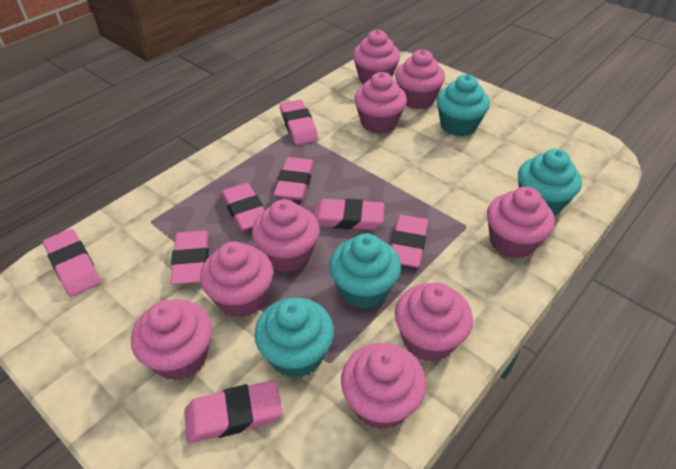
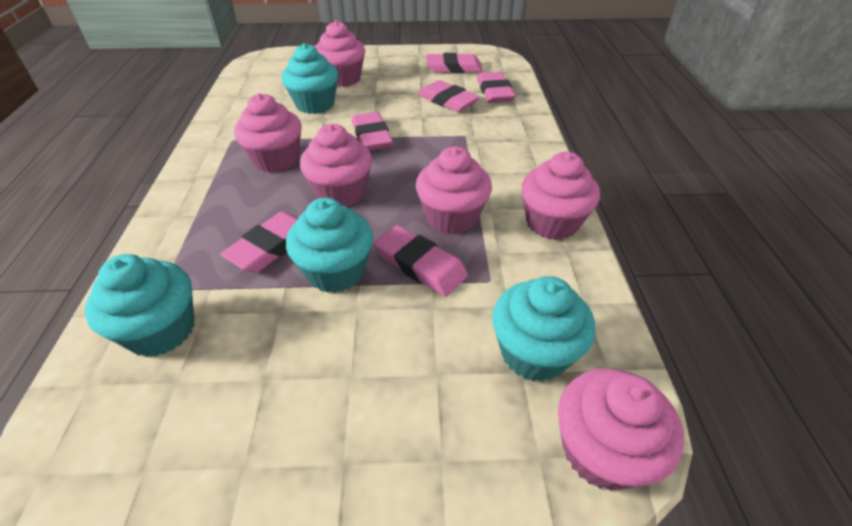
pink cupcake: 9 -> 6
pink eraser: 8 -> 6

